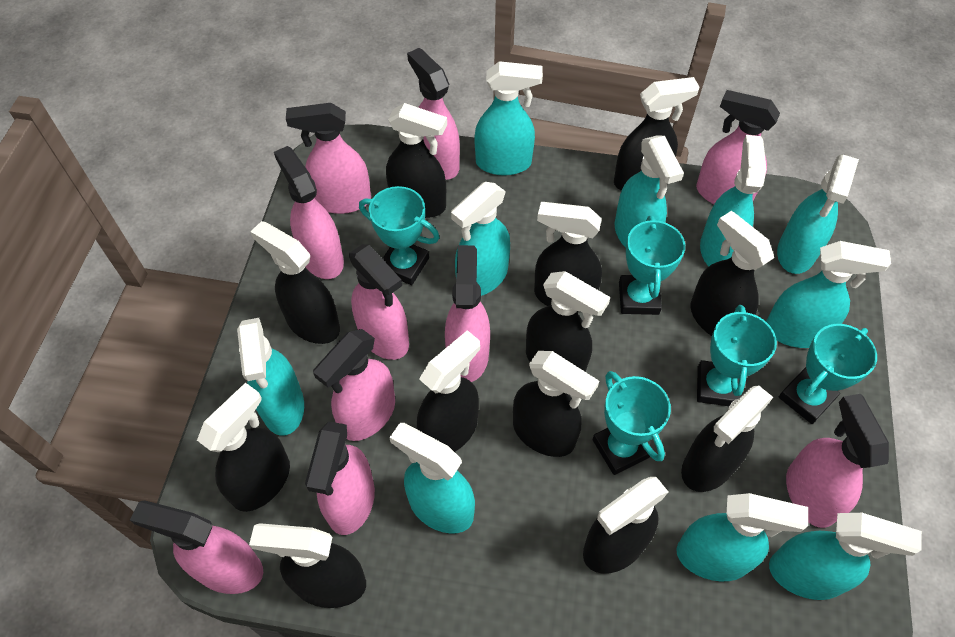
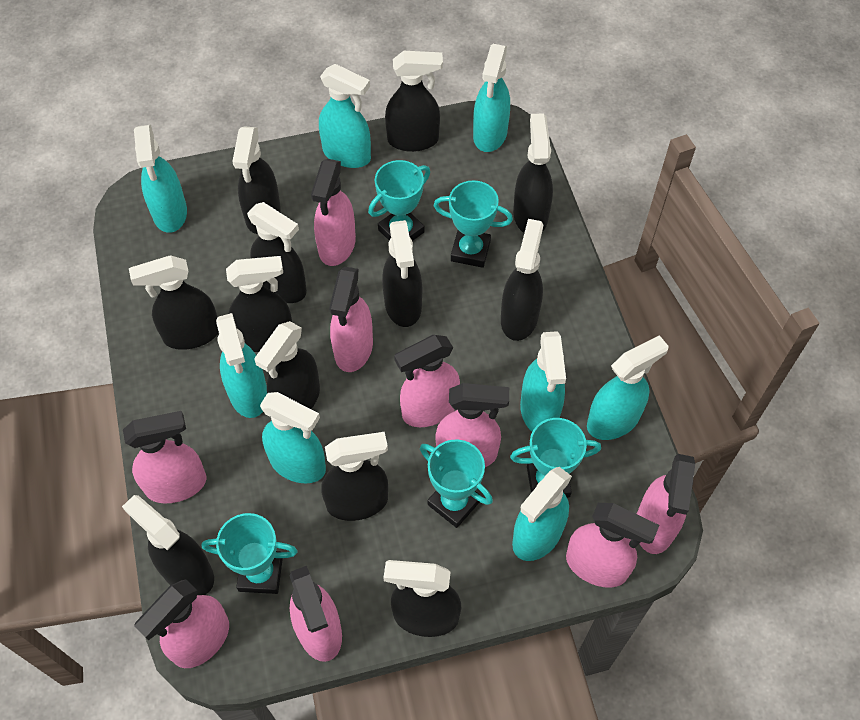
pink spray bottle: 10 -> 9
turquoise spray bottle: 10 -> 8

